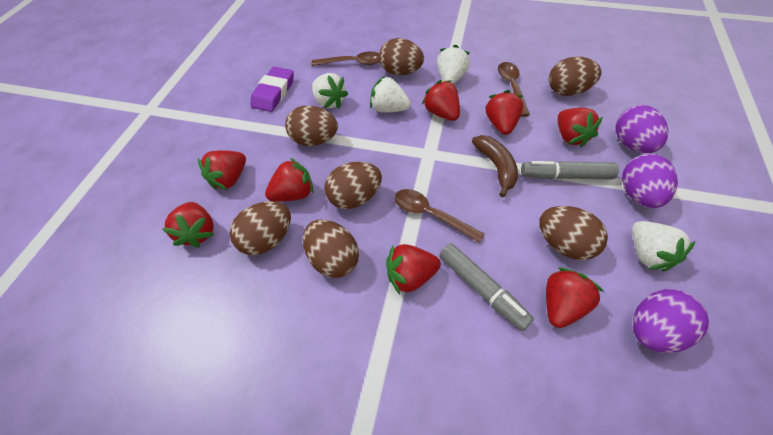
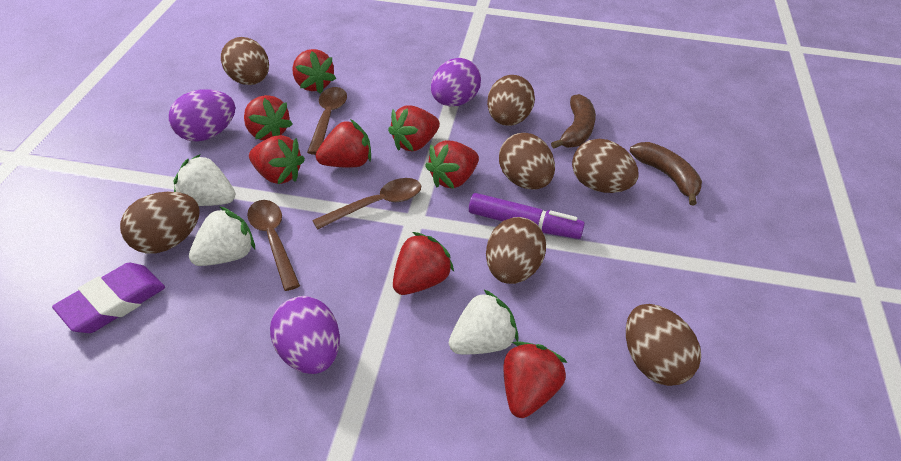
brown banana: 1 -> 2
grey marker: 2 -> 0
purple marker: 0 -> 1
white strawberry: 4 -> 3

